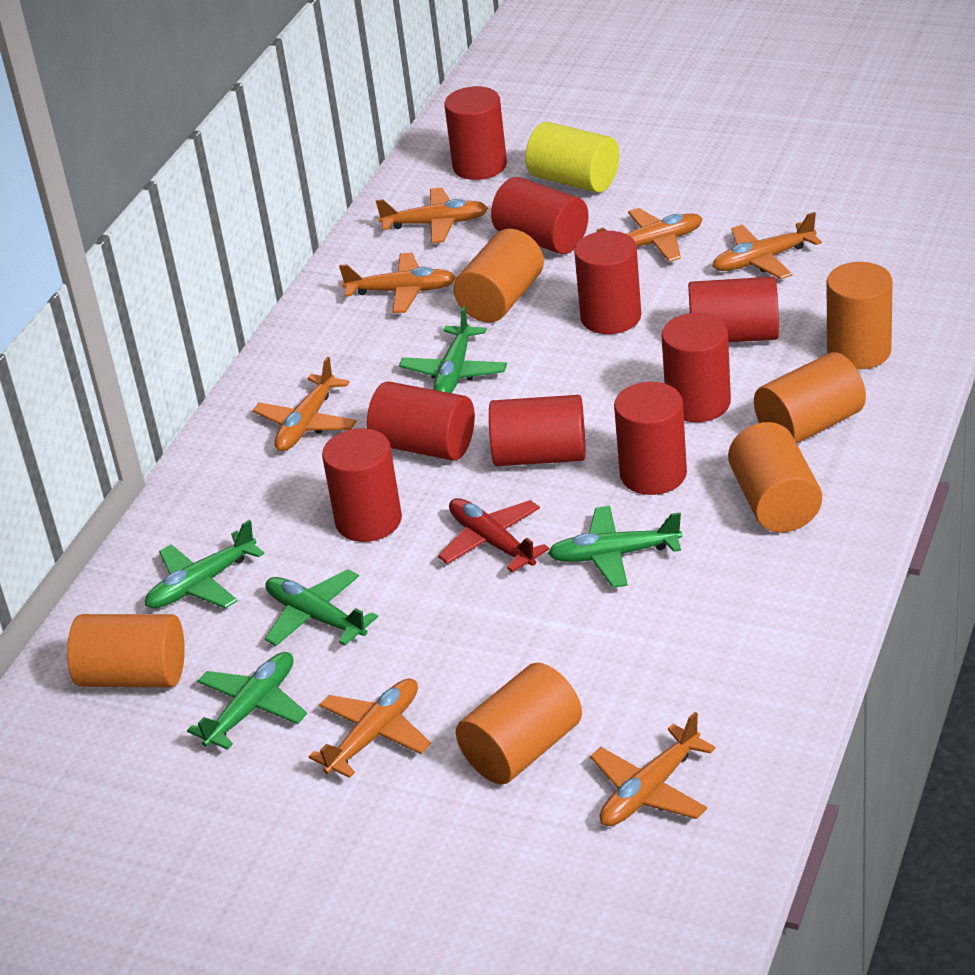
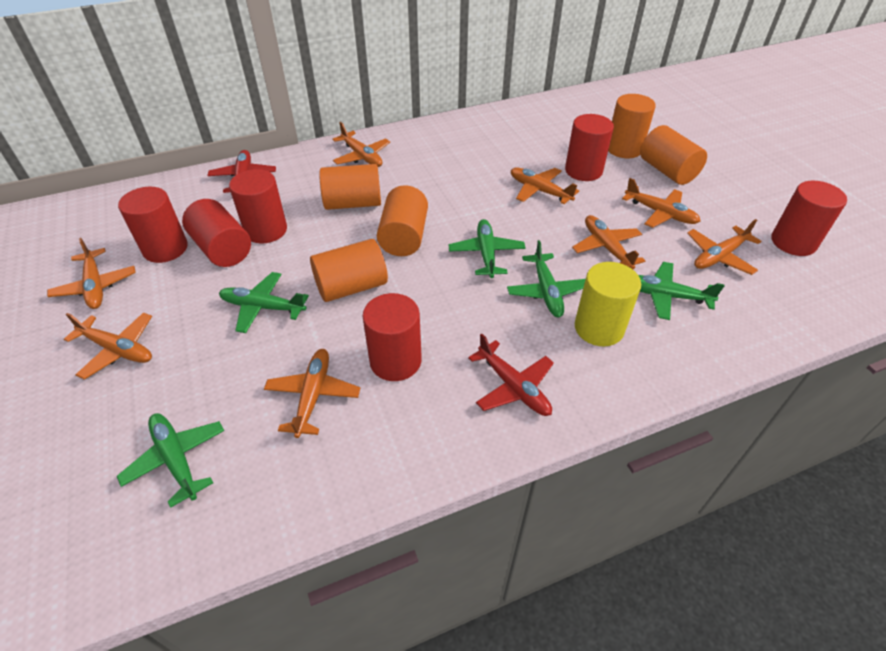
orange cylinder: 6 -> 5
orange plane: 7 -> 8
red cylinder: 9 -> 6
red plane: 1 -> 2

